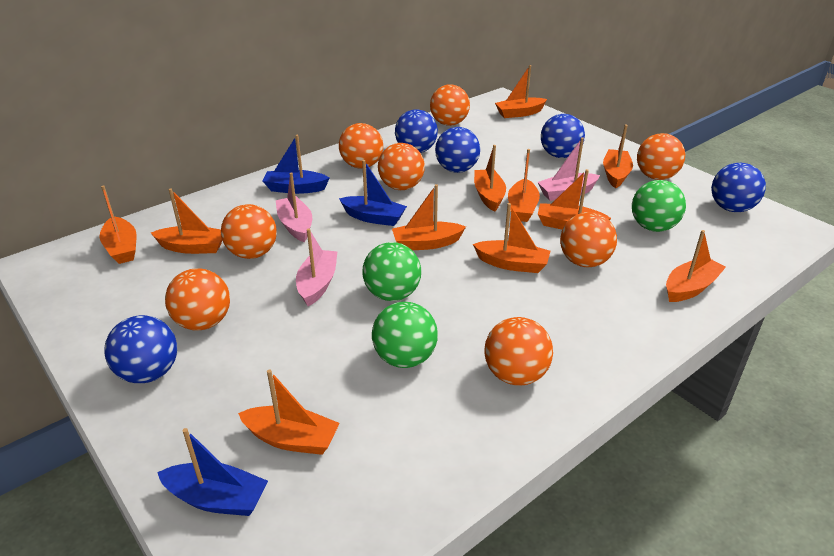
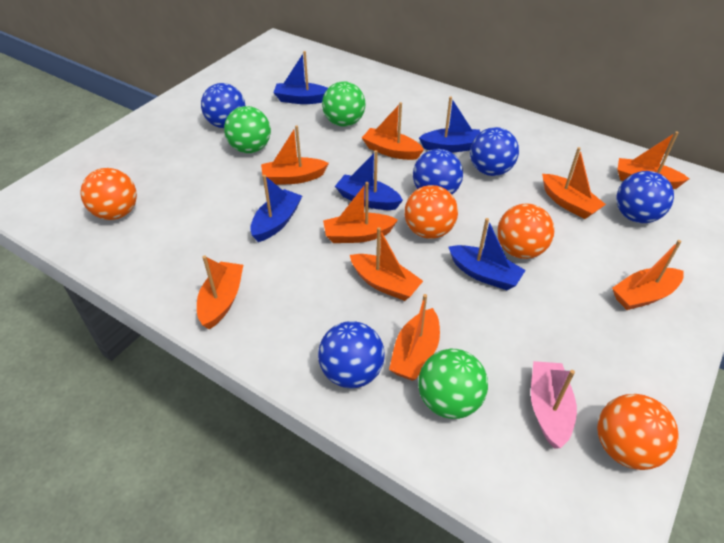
blue boat: 3 -> 5
orange ball: 8 -> 4
orange boat: 11 -> 9
pink boat: 3 -> 1

